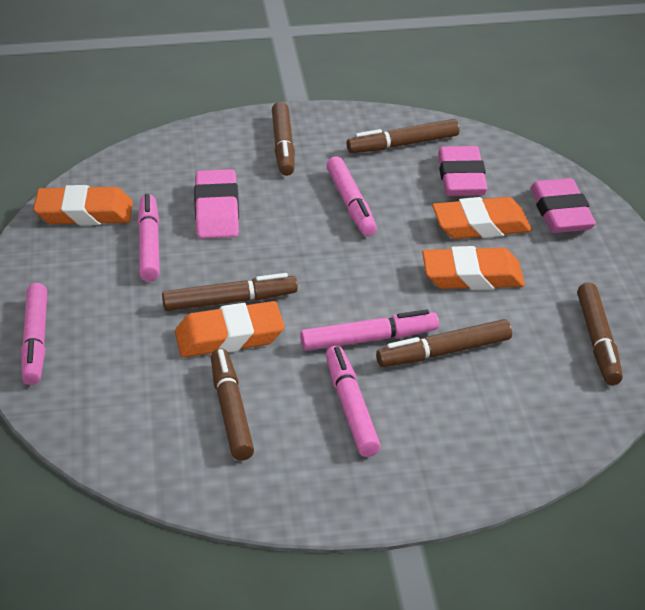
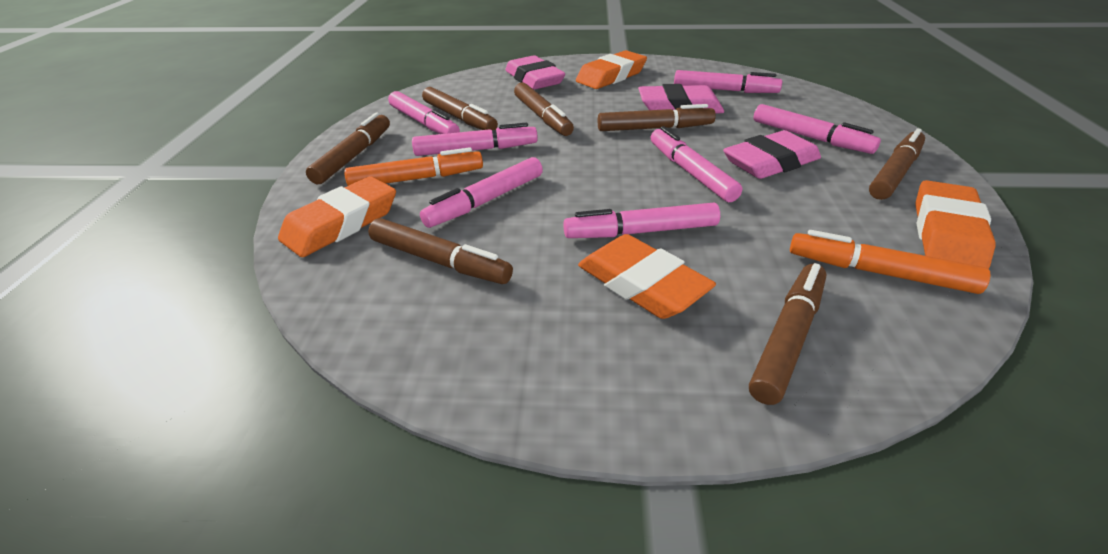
brown marker: 6 -> 7
orange marker: 0 -> 2
pink marker: 5 -> 7

